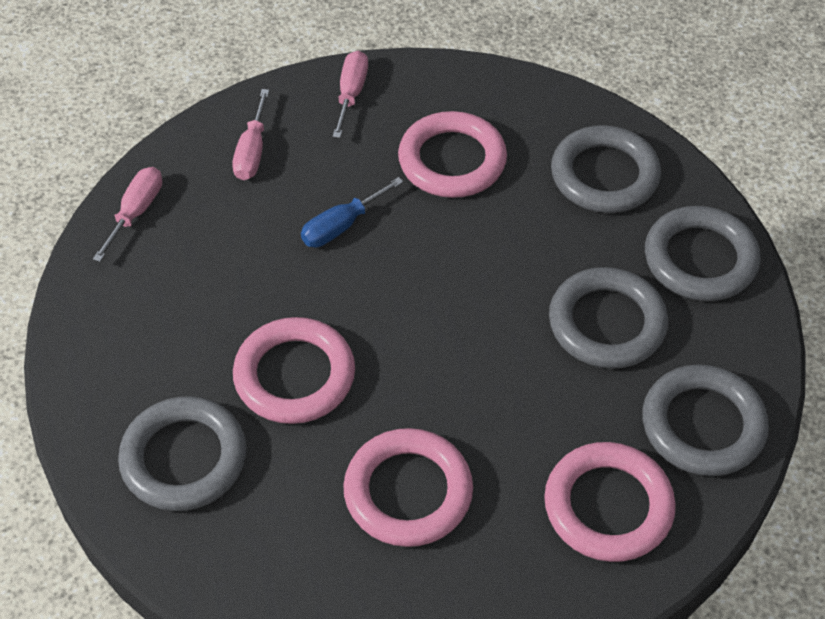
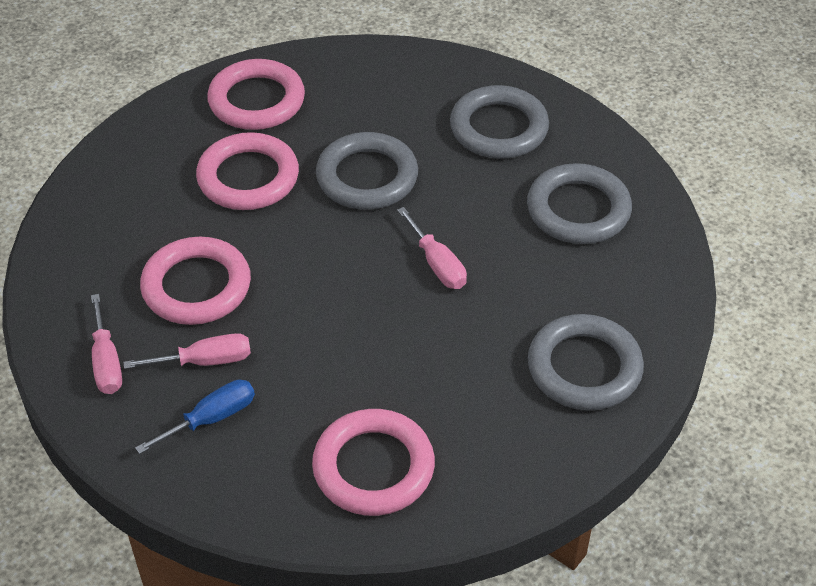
grey ring: 5 -> 4

